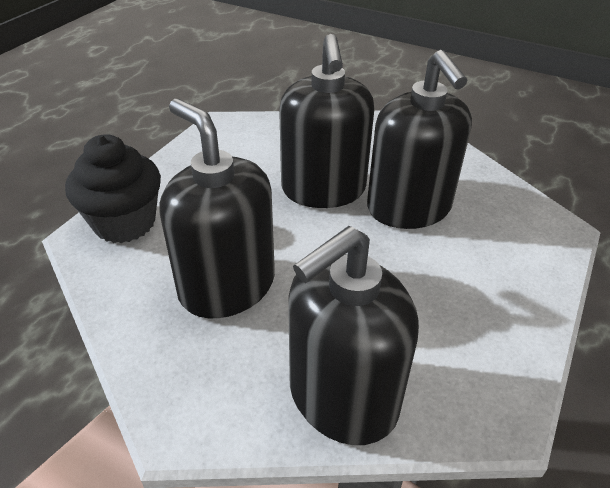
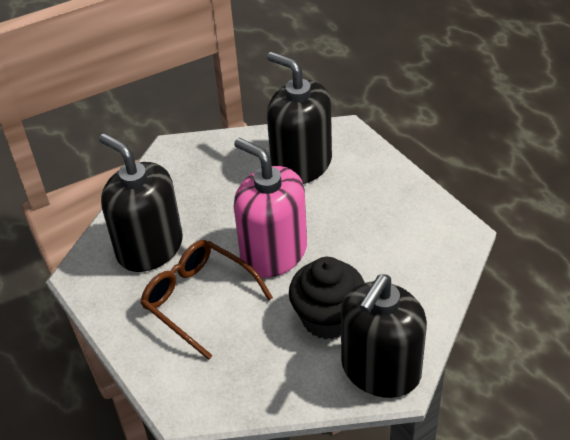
black soap dispenser: 4 -> 3
brown glasses: 0 -> 1
pink soap dispenser: 0 -> 1

